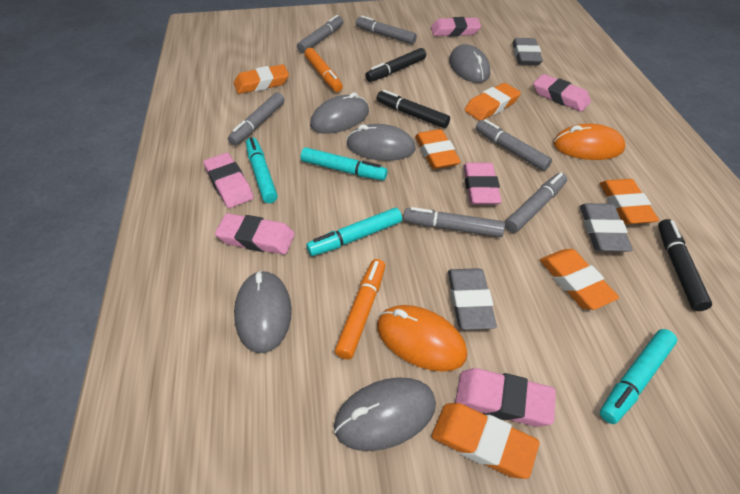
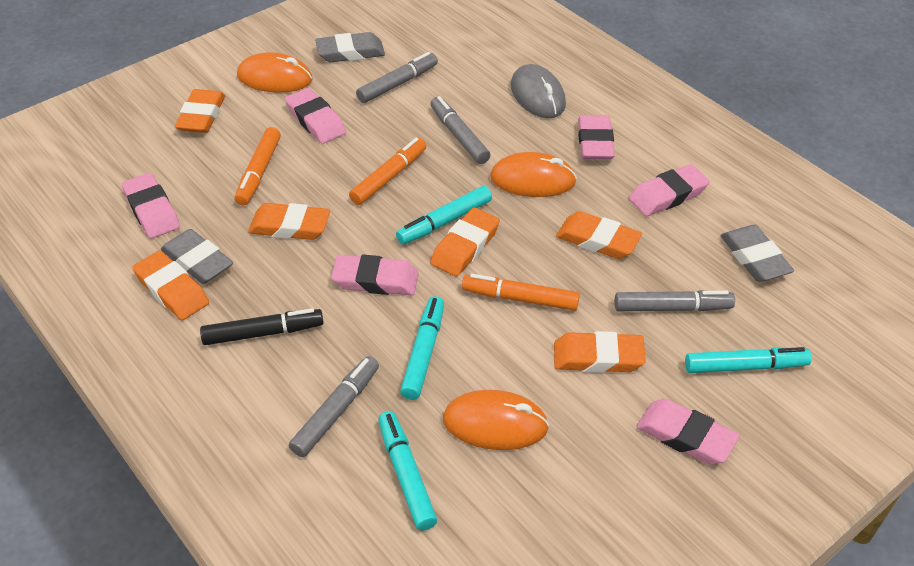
black marker: 3 -> 1
grey marker: 6 -> 4
grey mouse: 5 -> 1
orange marker: 2 -> 3
orange mouse: 2 -> 3

